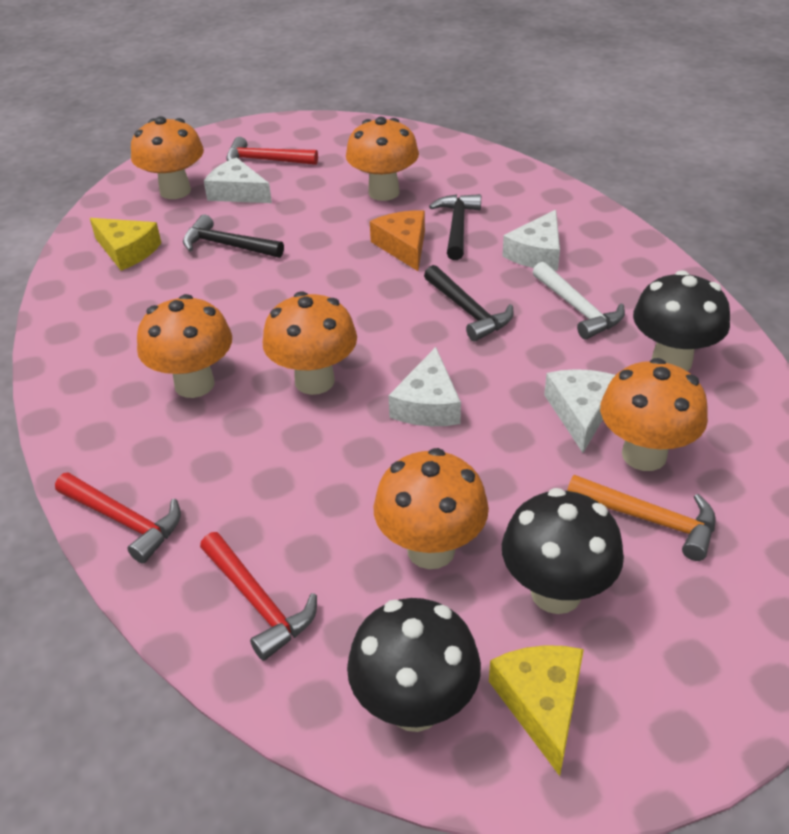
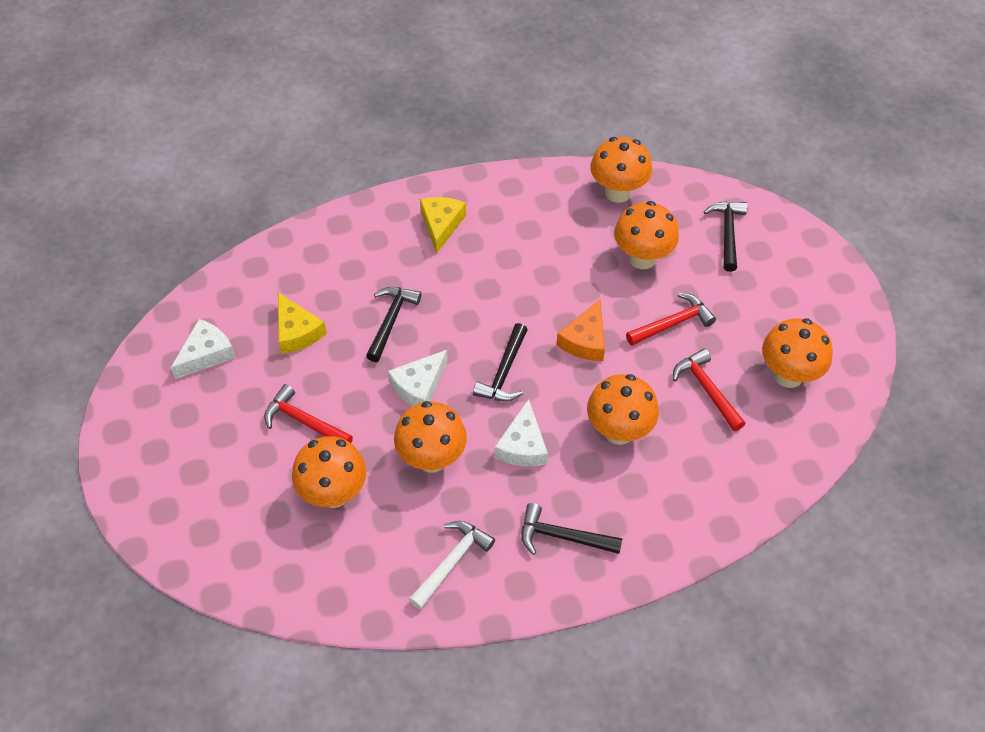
black hammer: 3 -> 4
black mushroom: 3 -> 0
orange hammer: 1 -> 0
white cheese: 4 -> 3

